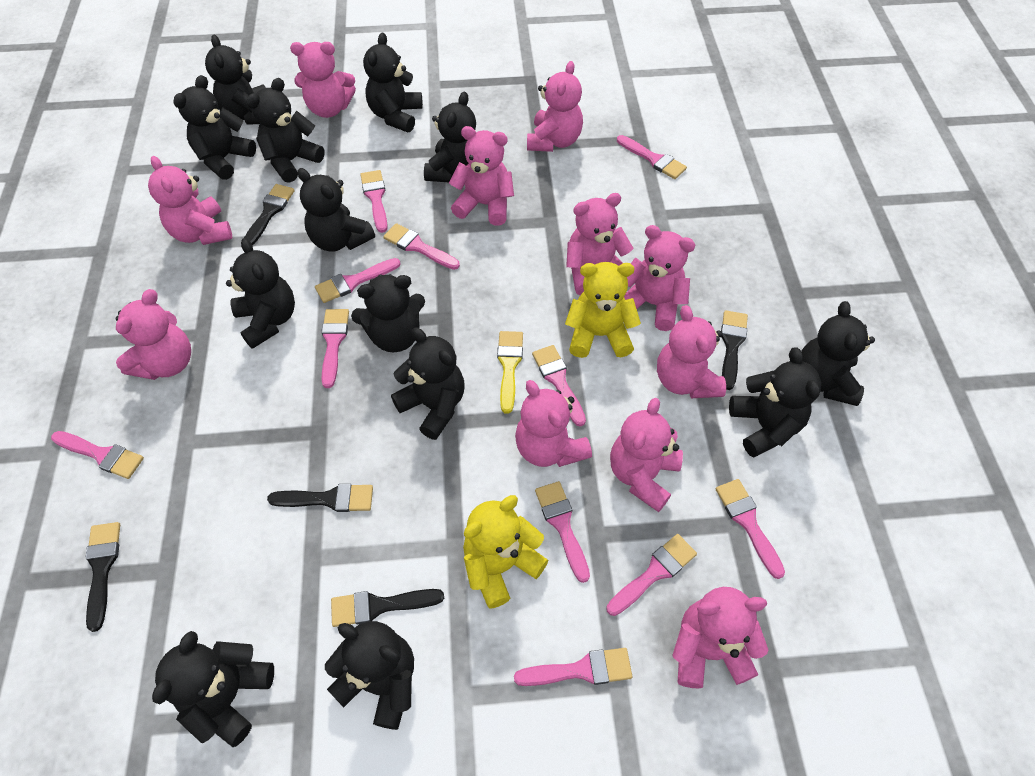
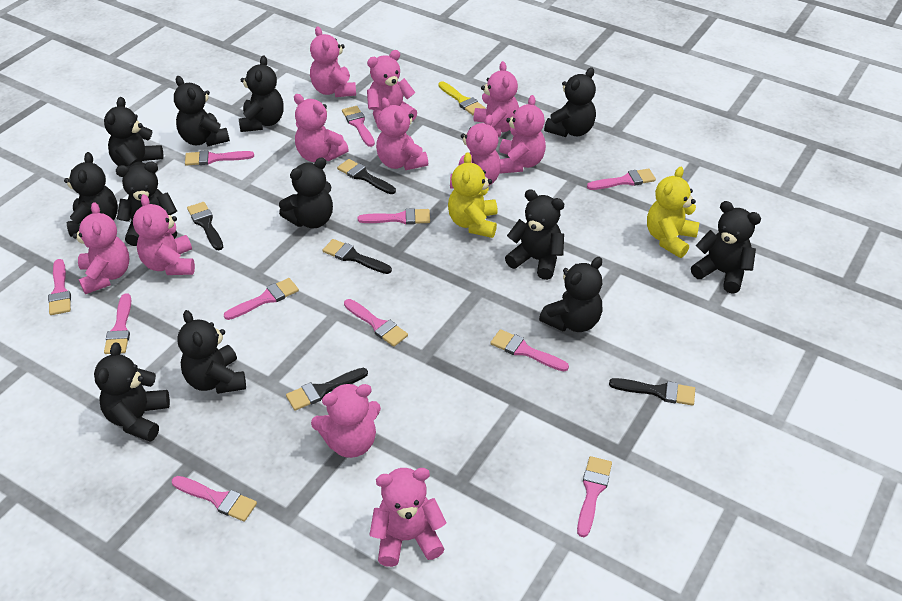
black teddy bear: 13 -> 12

